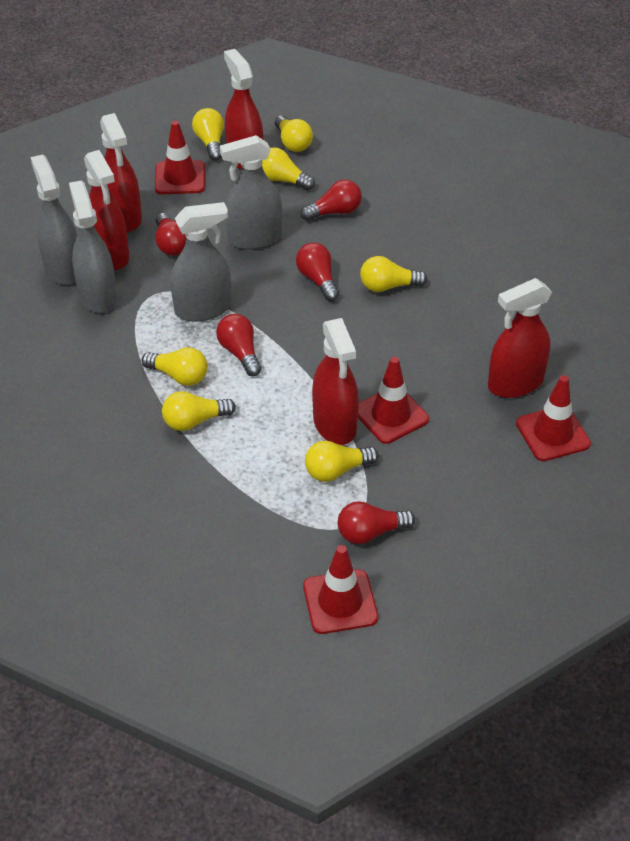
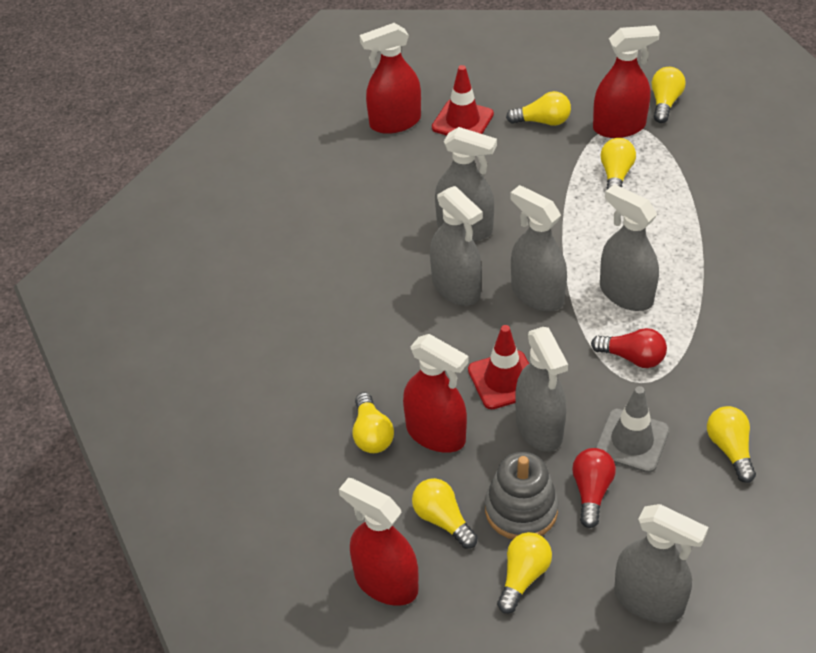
grey spray bottle: 4 -> 6
grey stacking toy: 0 -> 1
grey traffic cone: 0 -> 1
red light bulb: 5 -> 2
red spray bottle: 5 -> 4
red traffic cone: 4 -> 2

